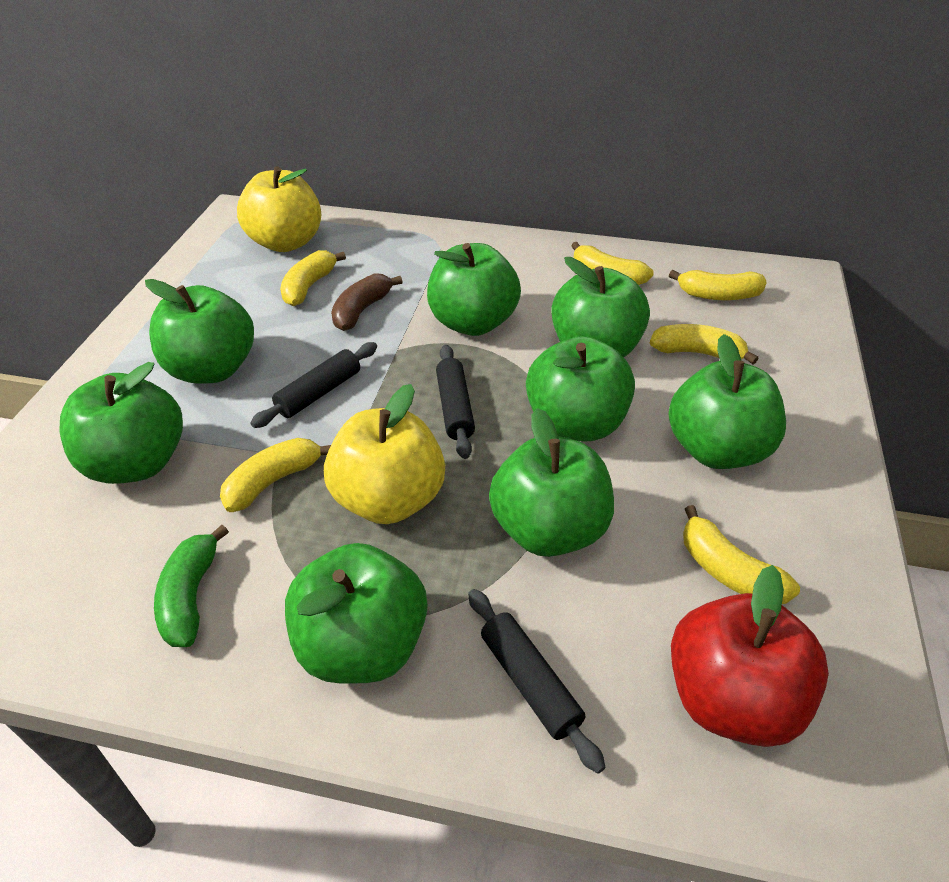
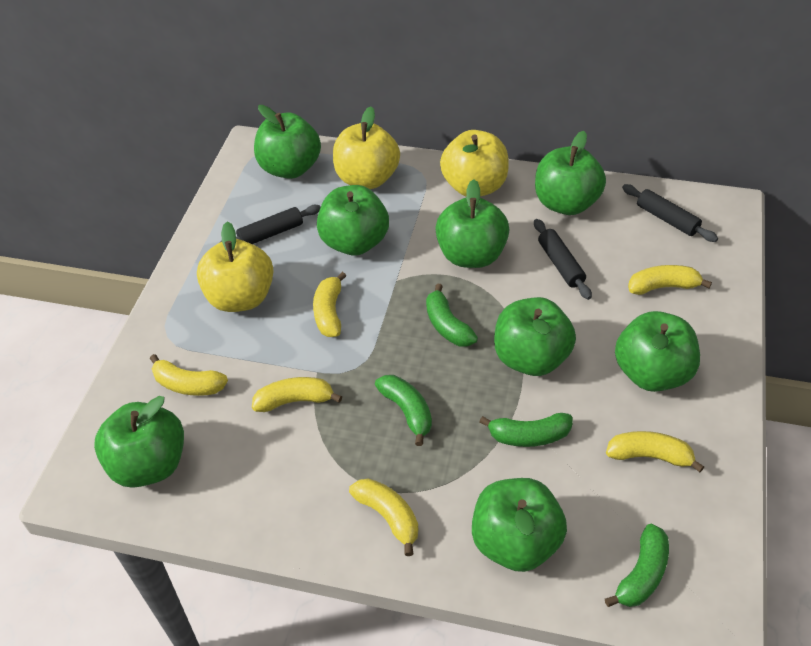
brown banana: 1 -> 0
green banana: 1 -> 4
red apple: 1 -> 0
yellow apple: 2 -> 3

